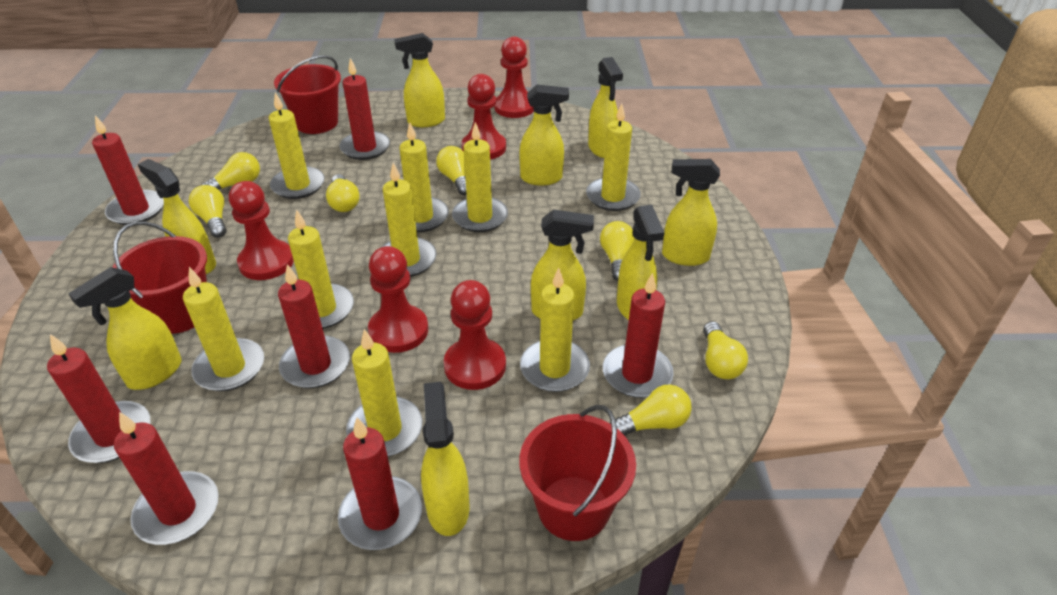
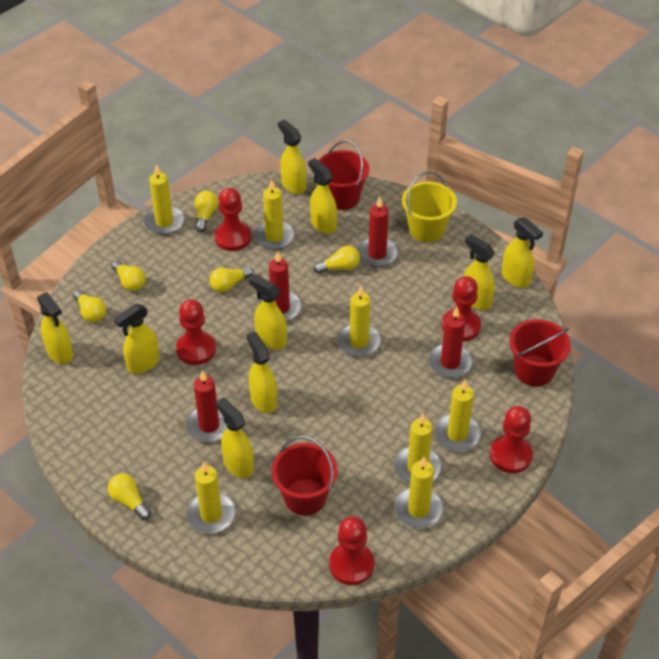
red candle: 7 -> 4
yellow bucket: 0 -> 1
yellow candle: 9 -> 7
yellow light bulb: 7 -> 6

